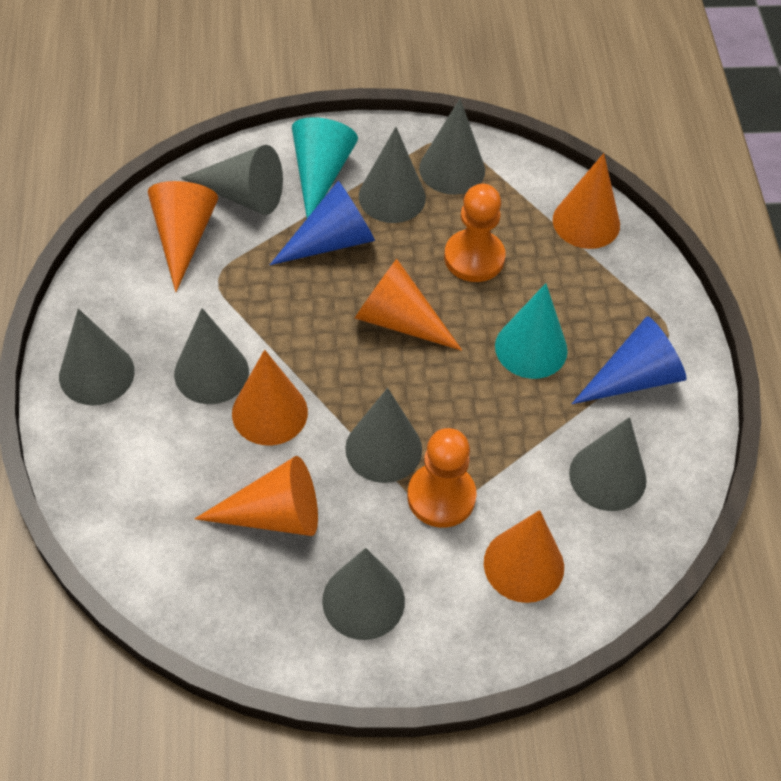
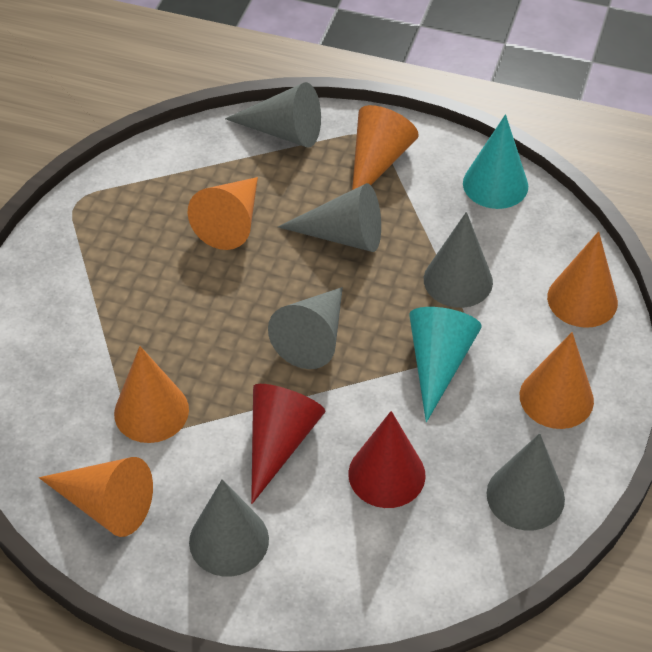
blue cone: 2 -> 0
grey cone: 8 -> 6
orange pawn: 2 -> 0
red cone: 0 -> 2

